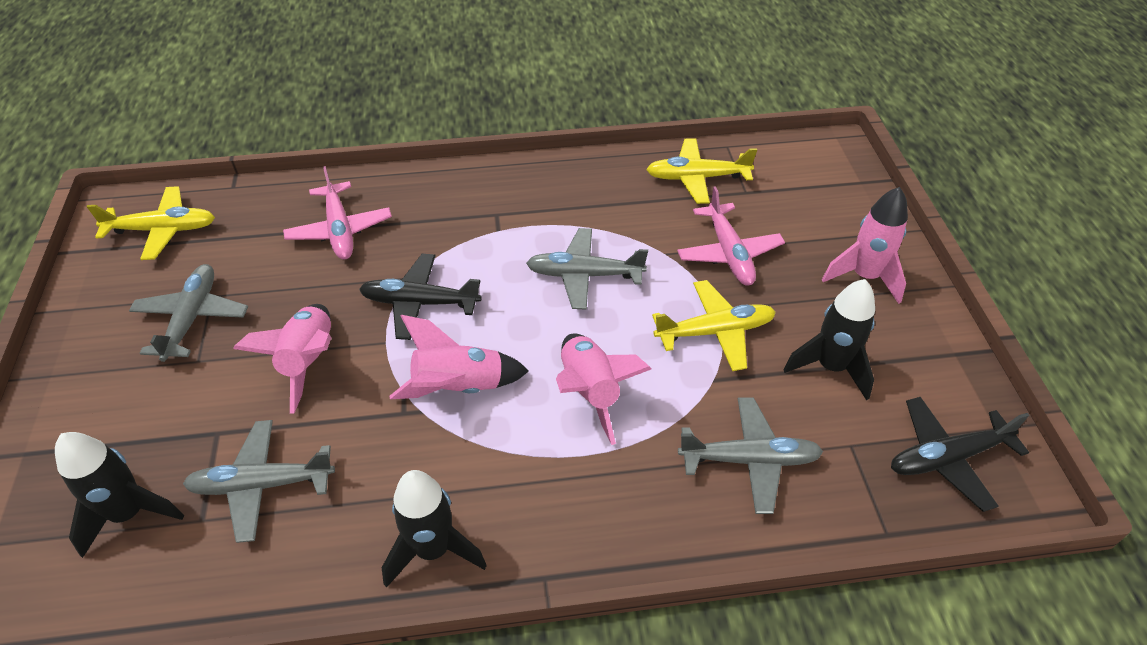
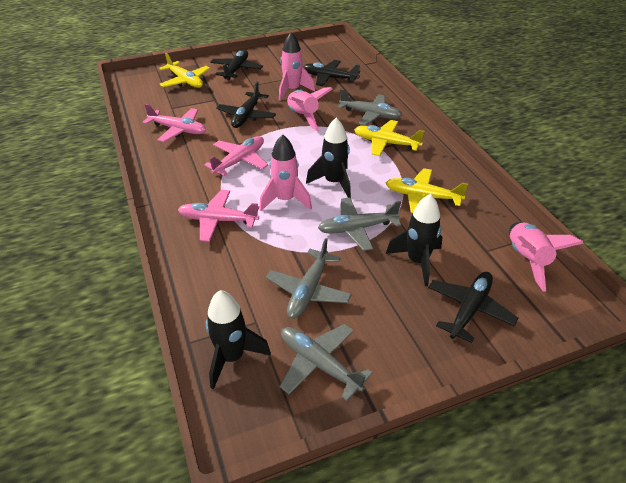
black plane: 2 -> 4
pink plane: 2 -> 3

